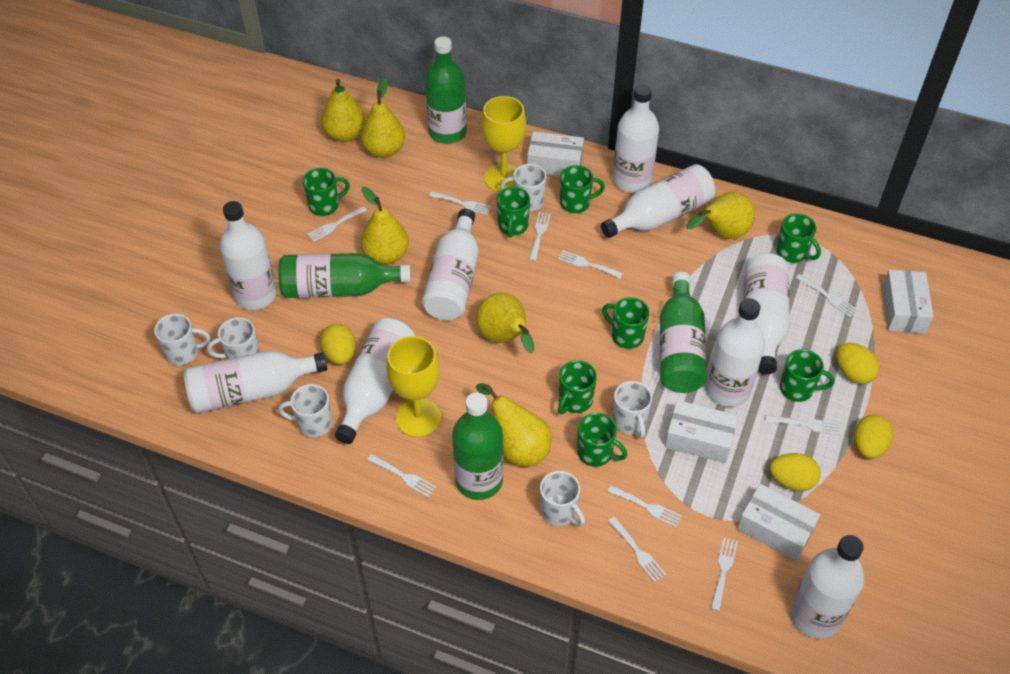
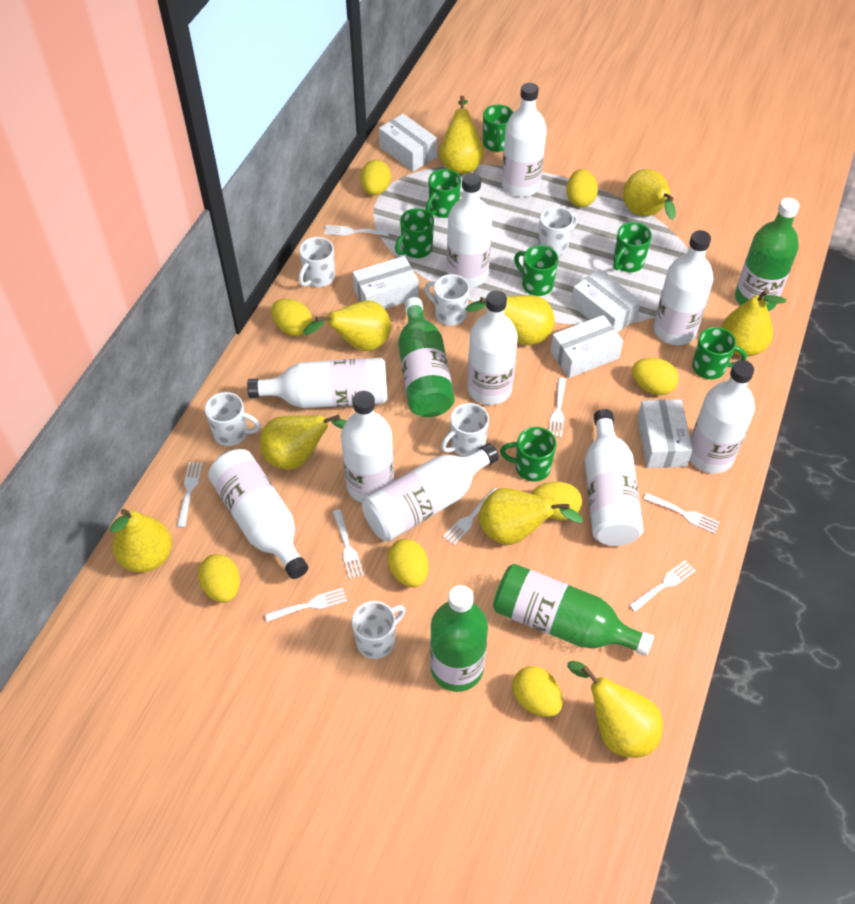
green mug: 8 -> 7
white bottle: 9 -> 10
white box: 4 -> 5
white fork: 10 -> 8
yellow egg: 4 -> 8
yellow goblet: 2 -> 0
yellow pear: 6 -> 9

